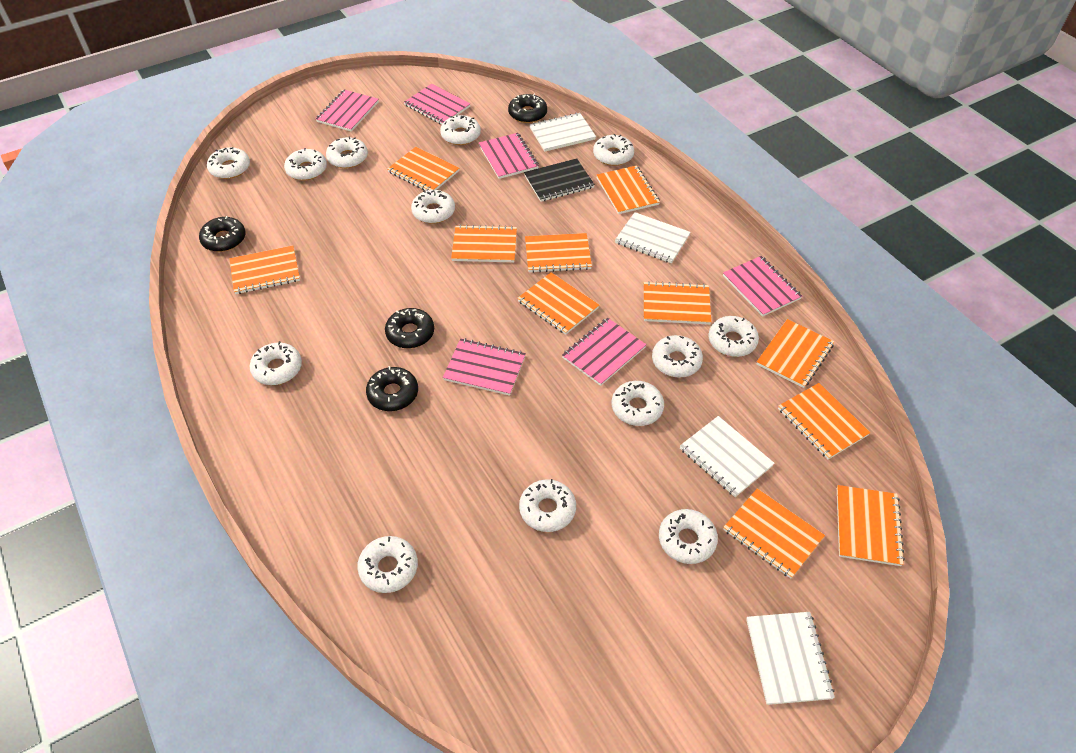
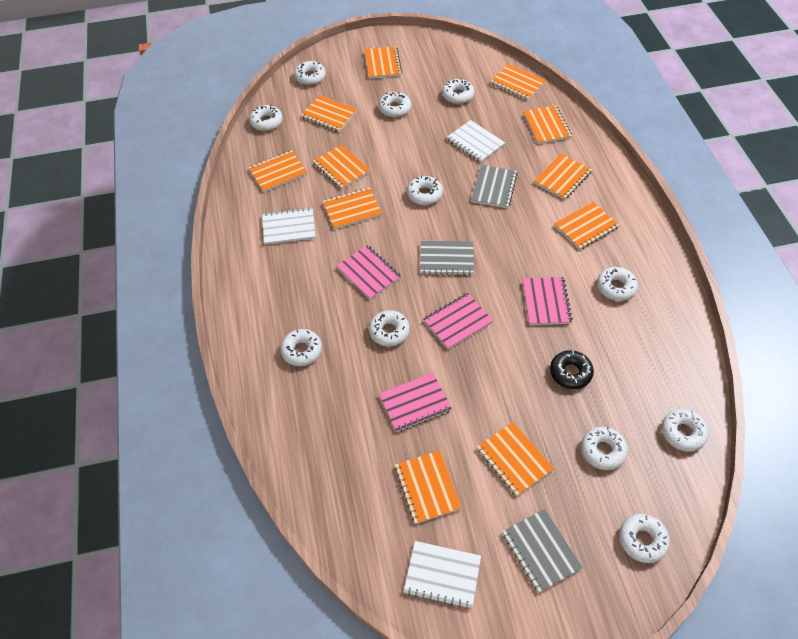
black donut: 4 -> 1
black notebook: 1 -> 0
grey notebook: 0 -> 3
pink notebook: 6 -> 4
white donut: 13 -> 11
white notebook: 4 -> 3

